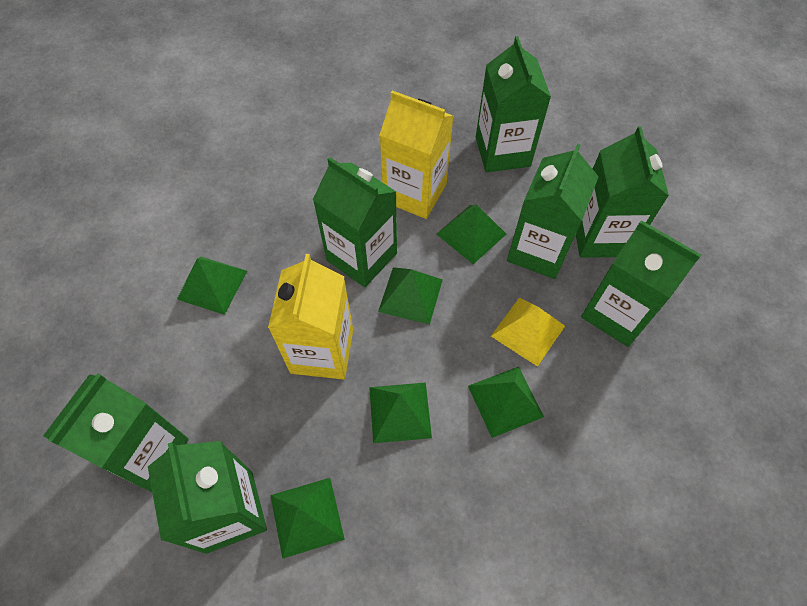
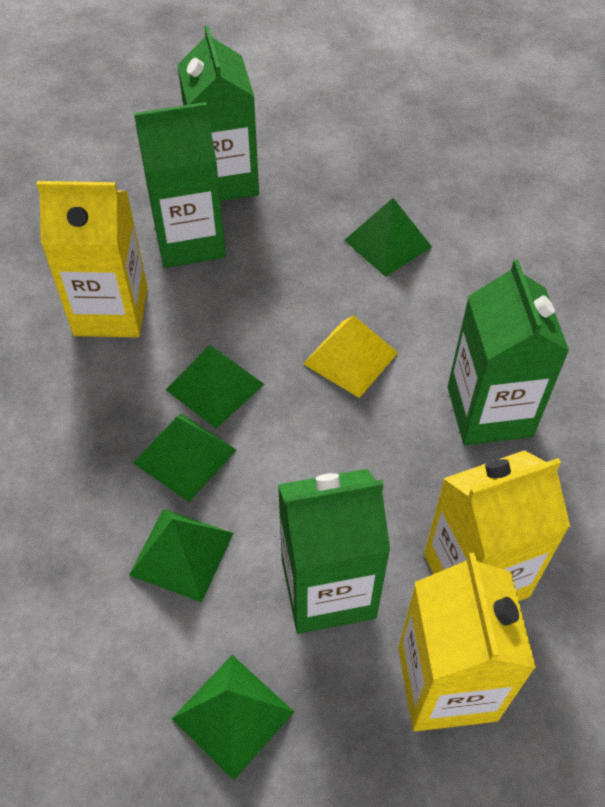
green carton: 7 -> 4
green pyramid: 6 -> 5
yellow carton: 2 -> 3

